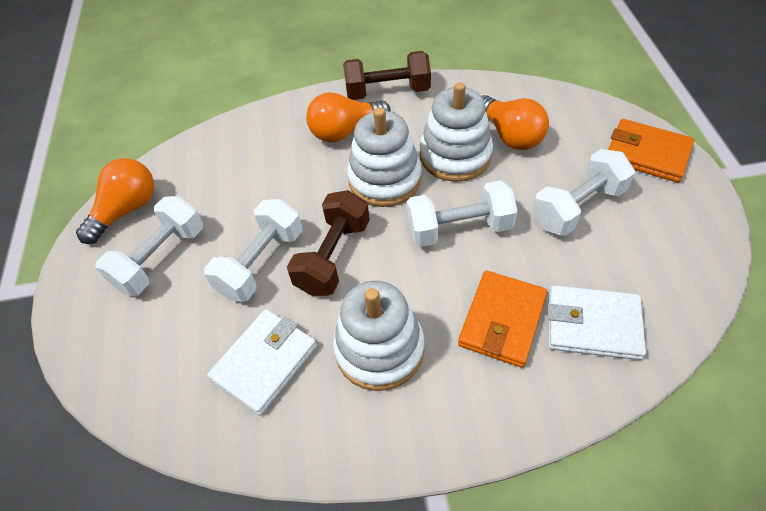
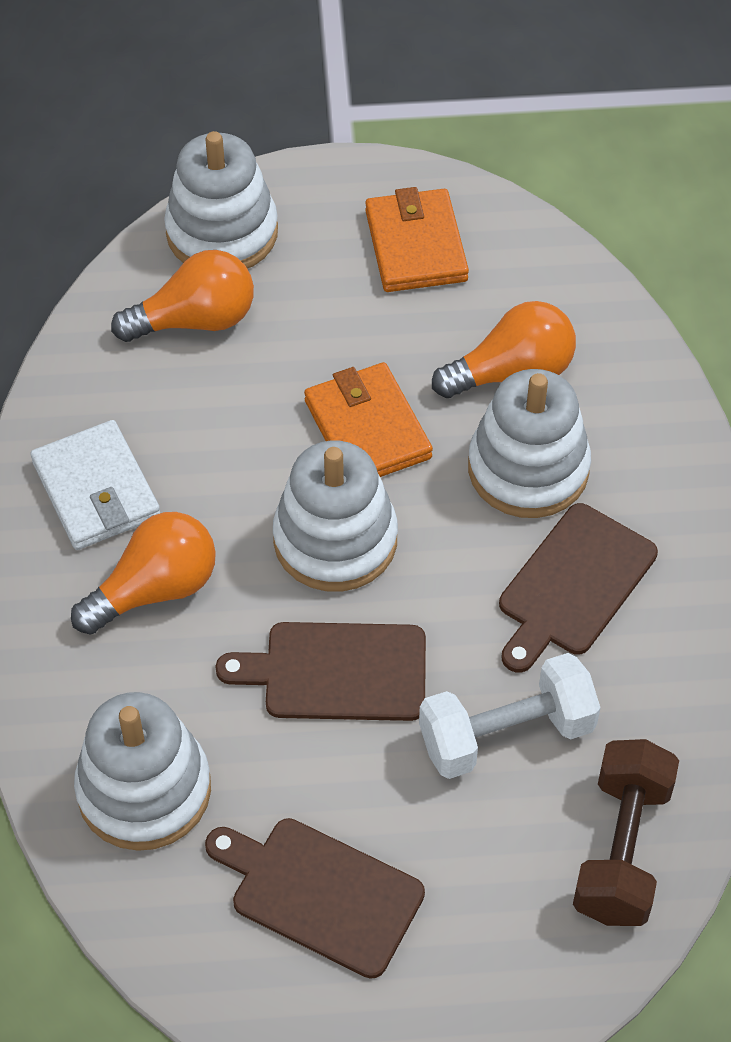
brown cutting board: 0 -> 3
brown dumbbell: 2 -> 1
white dumbbell: 4 -> 1
white stacking toy: 3 -> 4
white wallet: 2 -> 1

